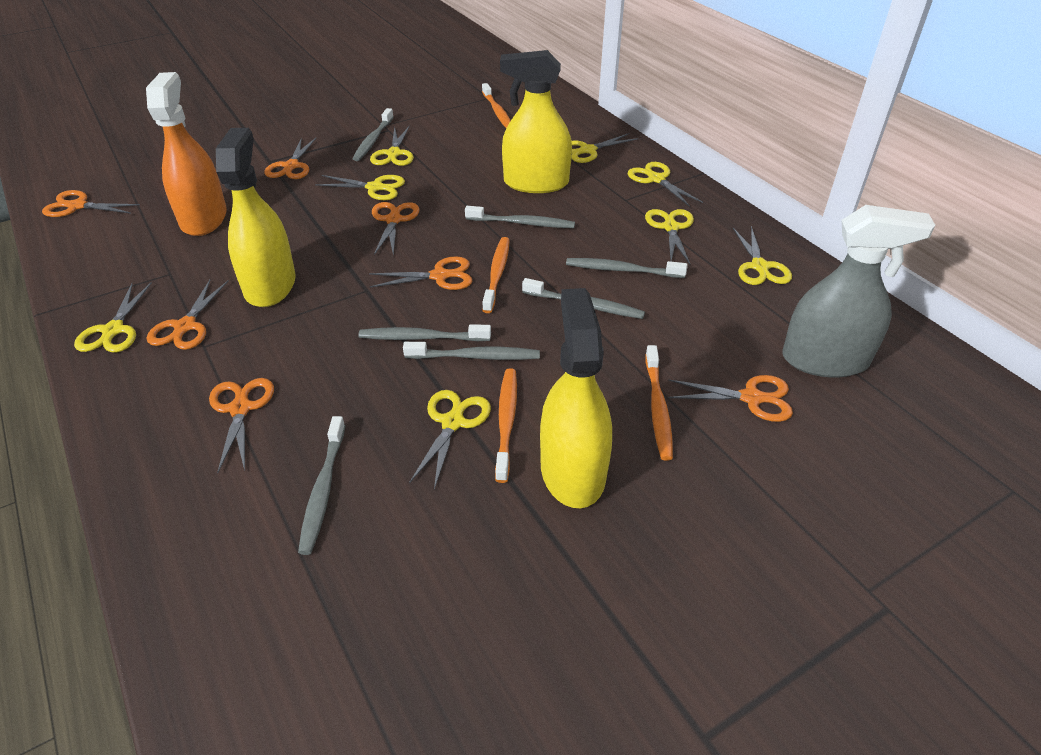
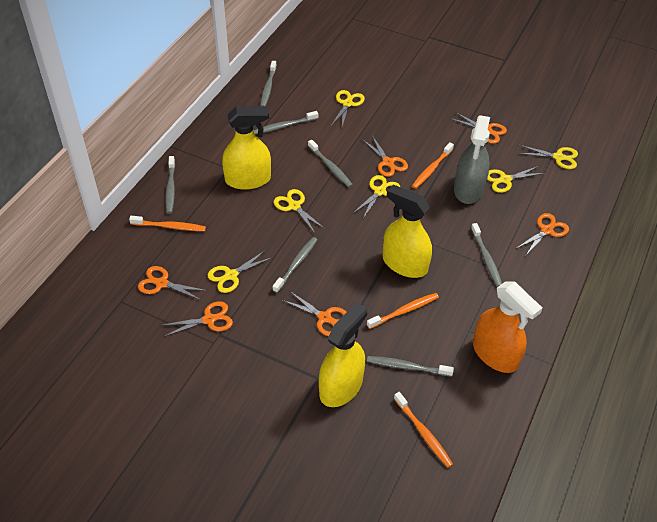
orange scissors: 7 -> 6
yellow scissors: 8 -> 6

